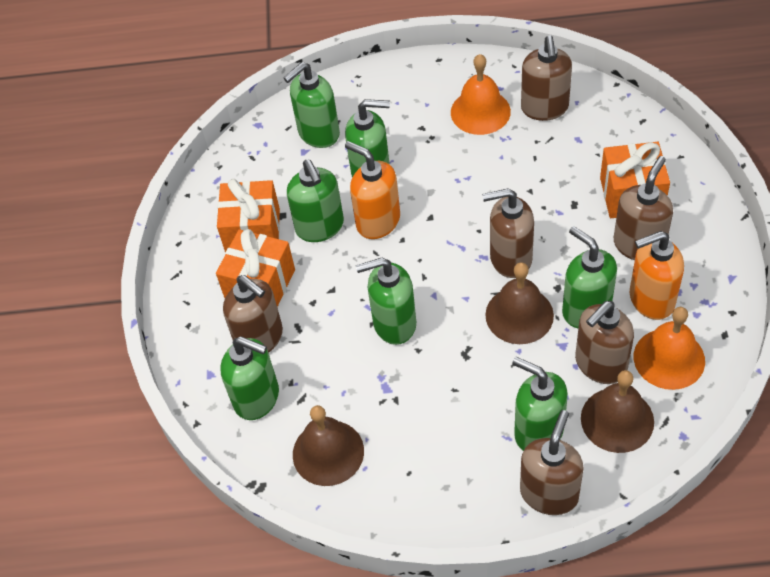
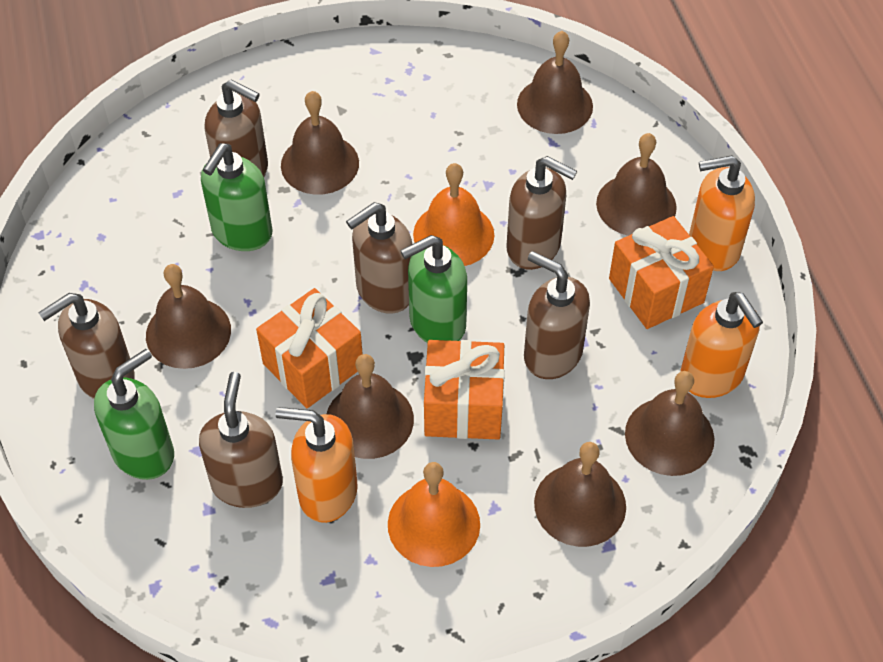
brown bell: 3 -> 7
green soap dispenser: 7 -> 3
orange soap dispenser: 2 -> 3

